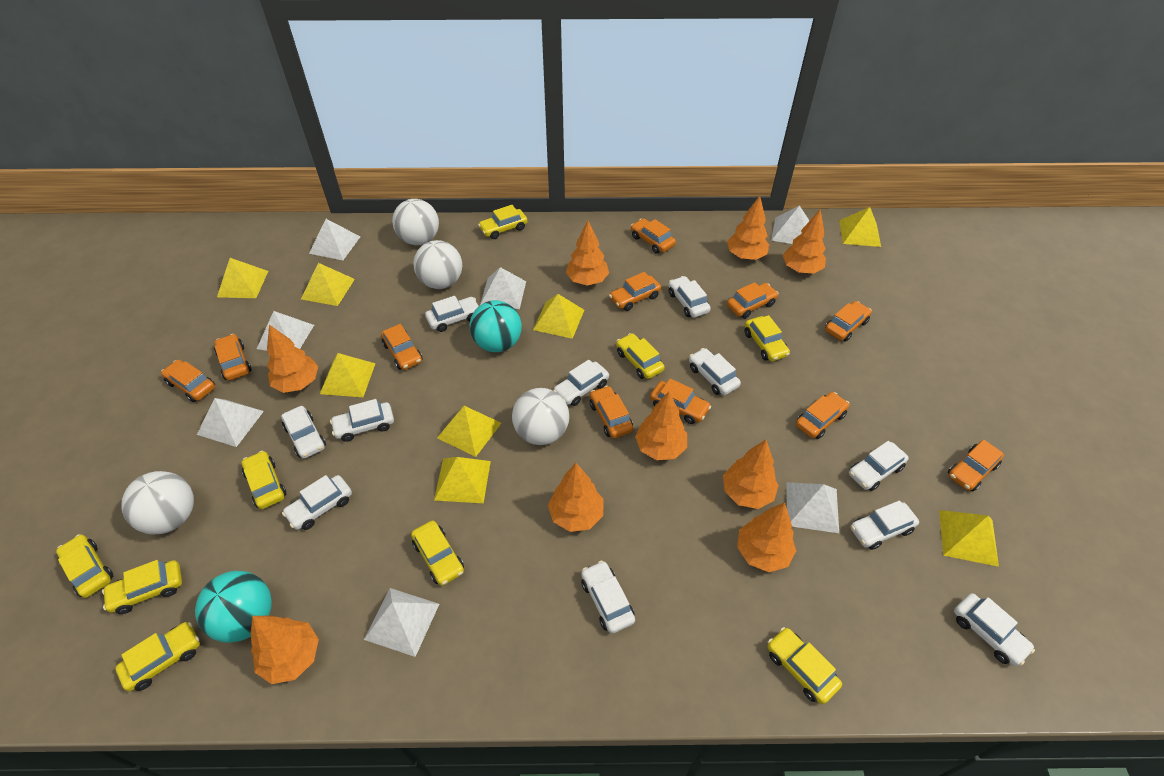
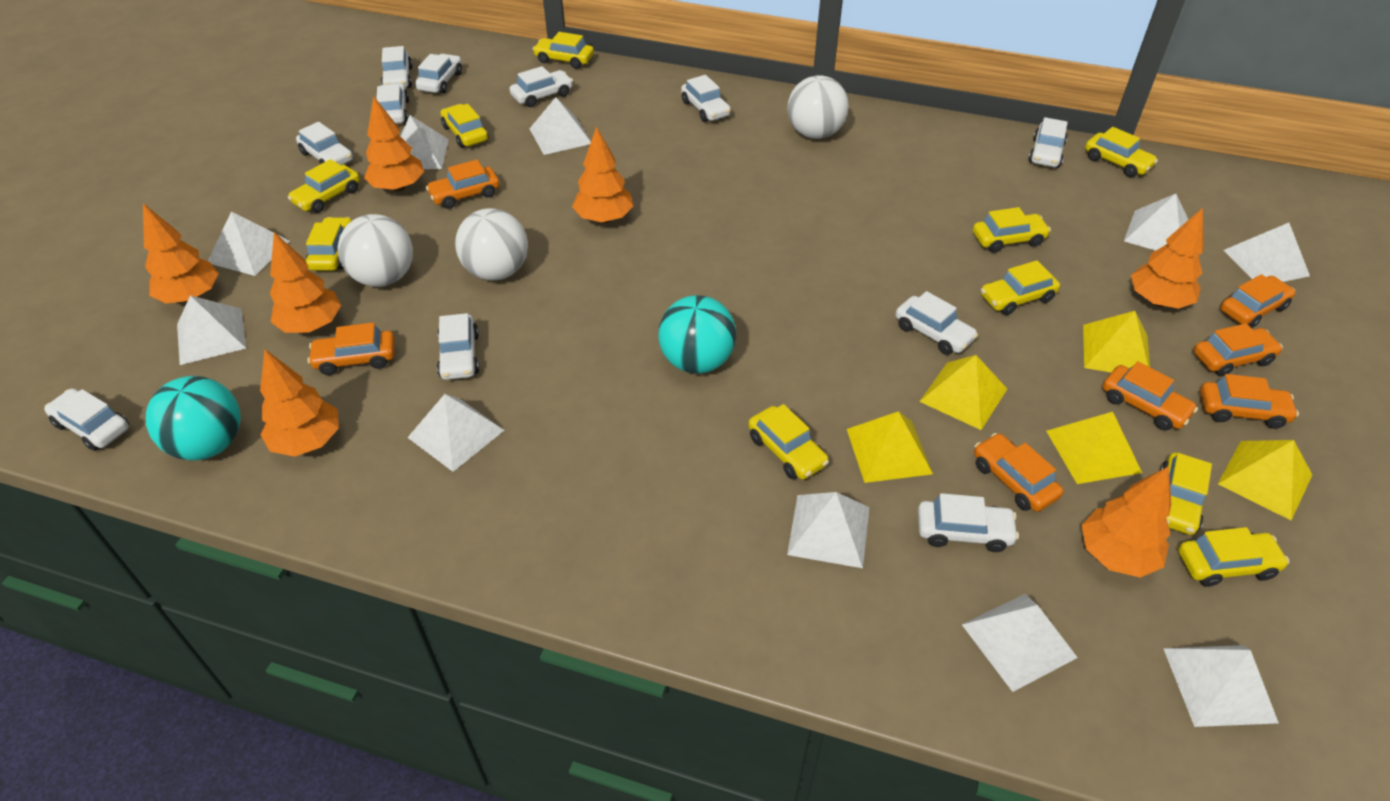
orange car: 11 -> 7
orange tree: 9 -> 7
white ball: 4 -> 3
white pyramid: 7 -> 10
yellow car: 9 -> 10
yellow pyramid: 8 -> 5

